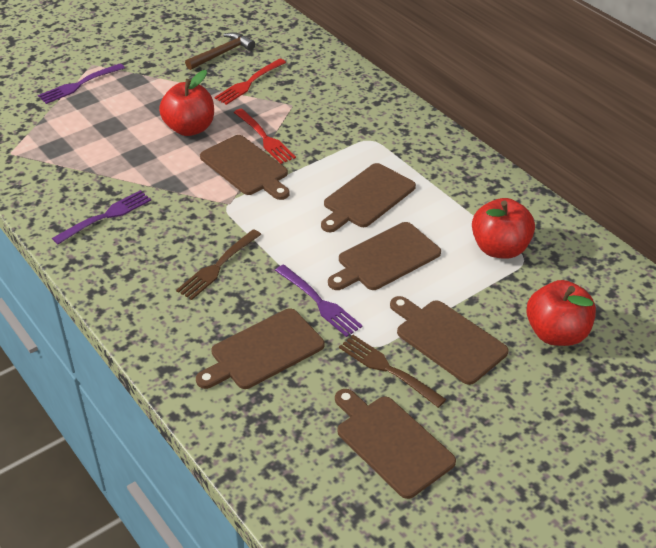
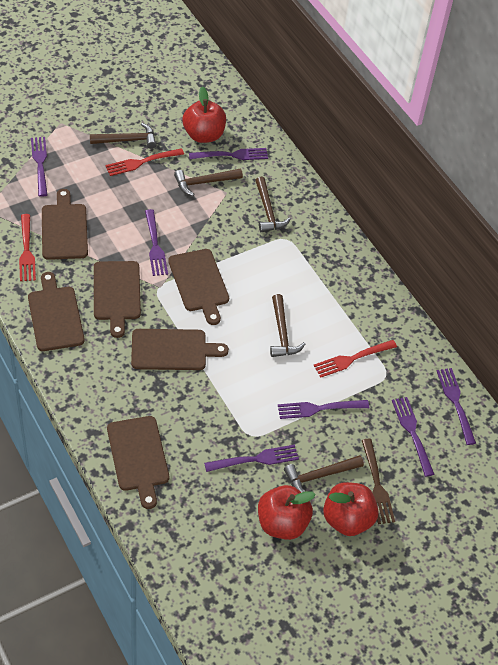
brown fork: 2 -> 1
brown hammer: 1 -> 5
purple fork: 3 -> 7
red fork: 2 -> 3

